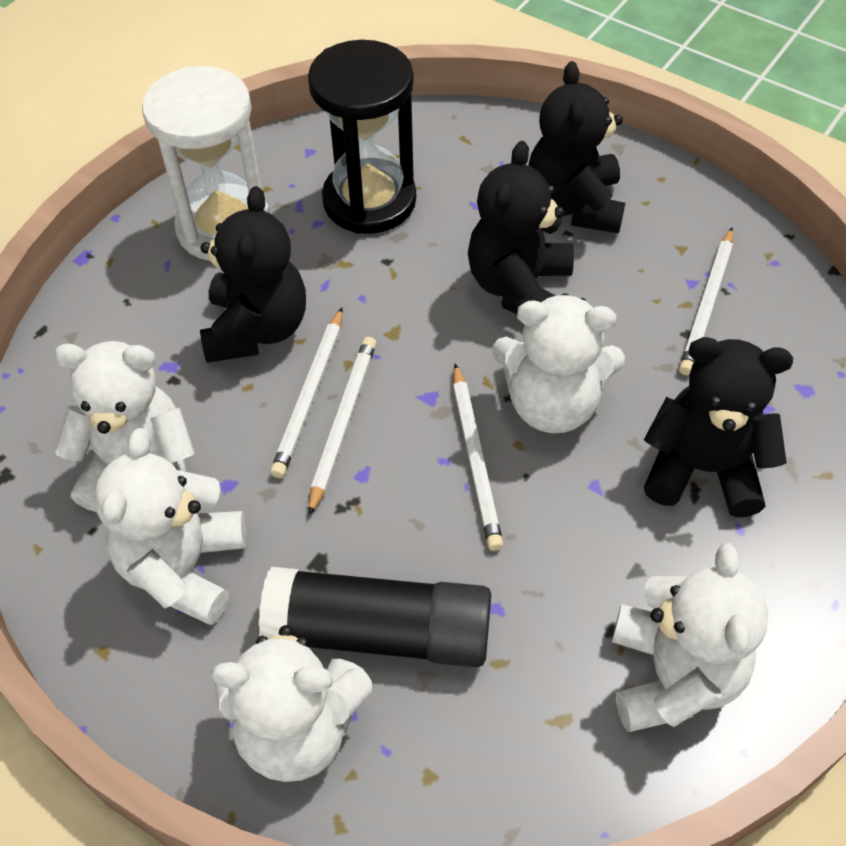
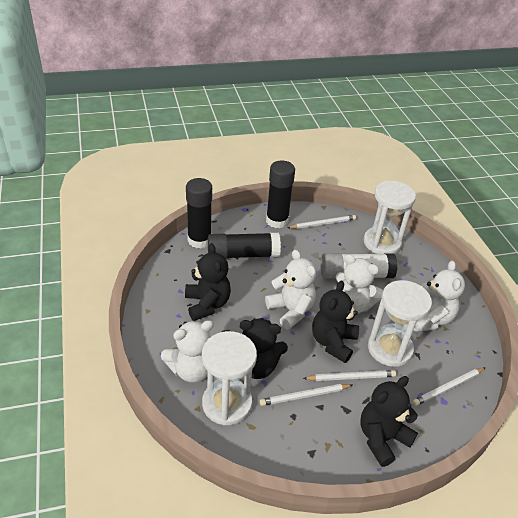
black glue stick: 1 -> 3
black hourglass: 1 -> 0
white glue stick: 0 -> 1
white hourglass: 1 -> 3
white teddy bear: 5 -> 4

